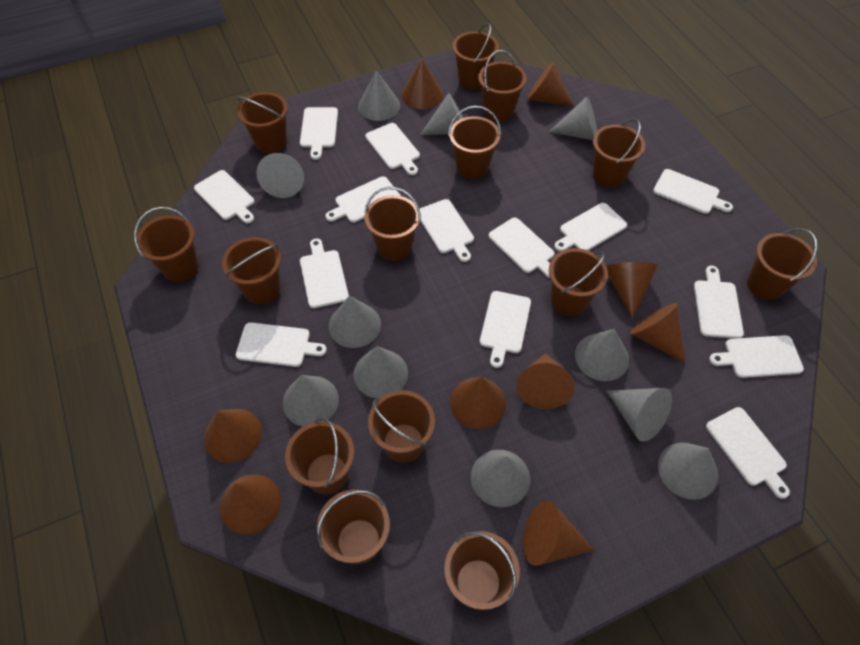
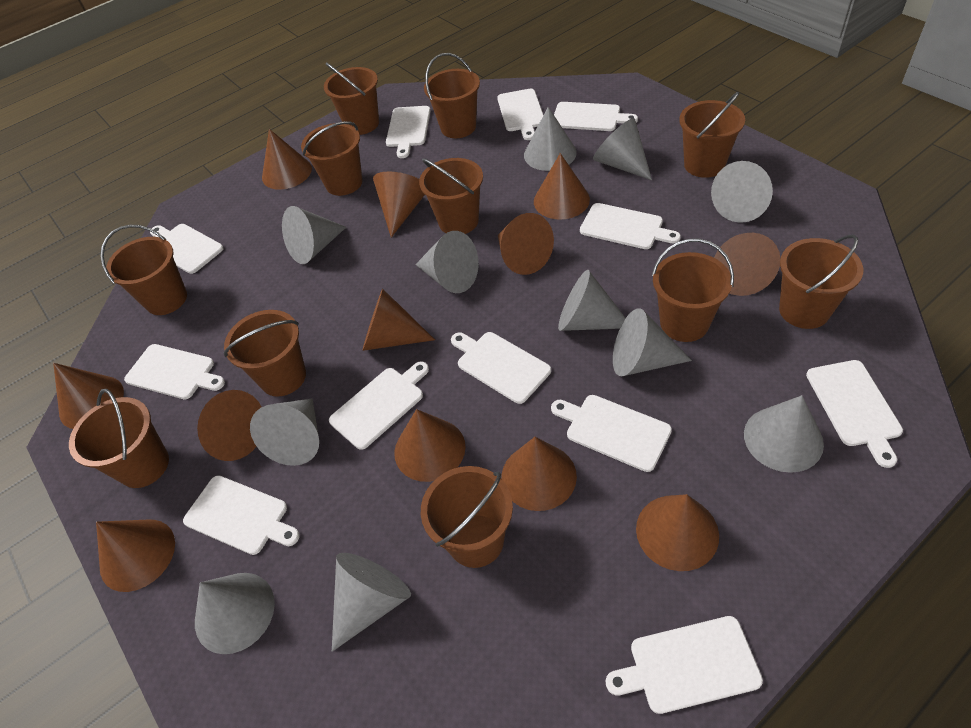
brown bucket: 14 -> 11
brown cone: 9 -> 12
white cutting board: 14 -> 12

